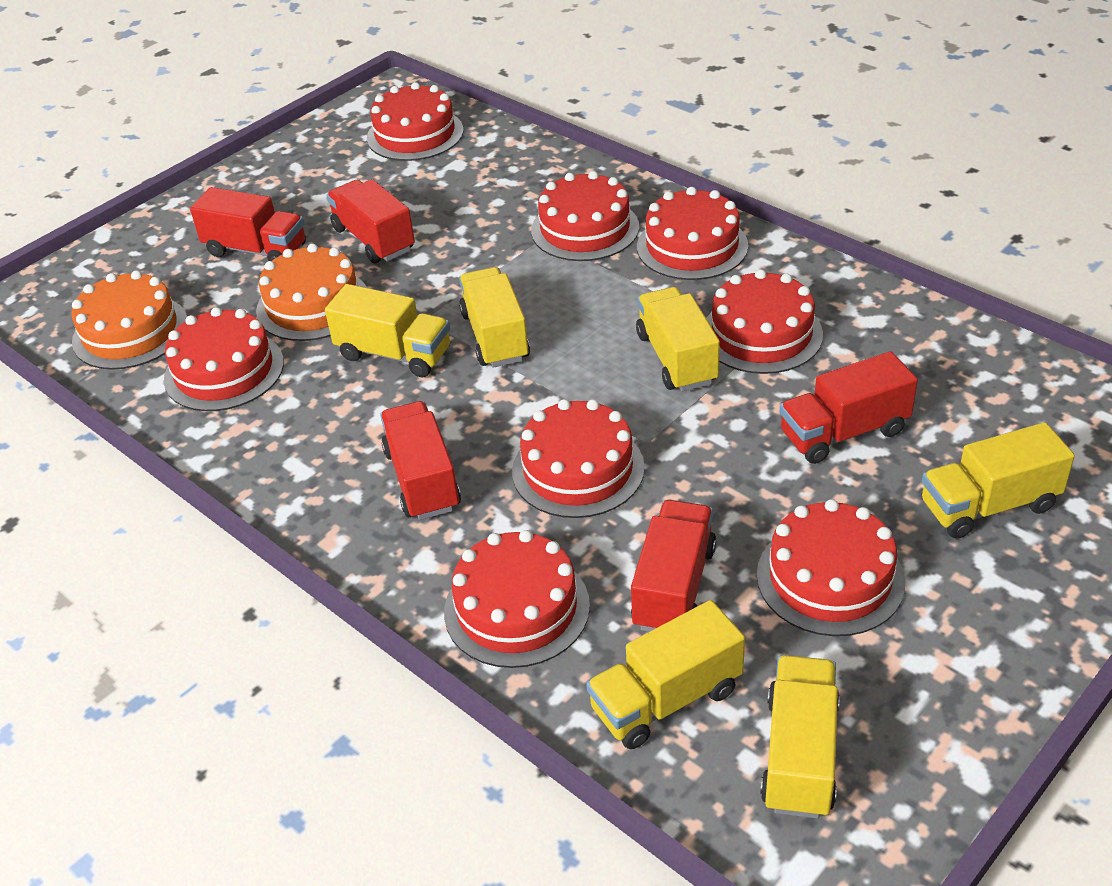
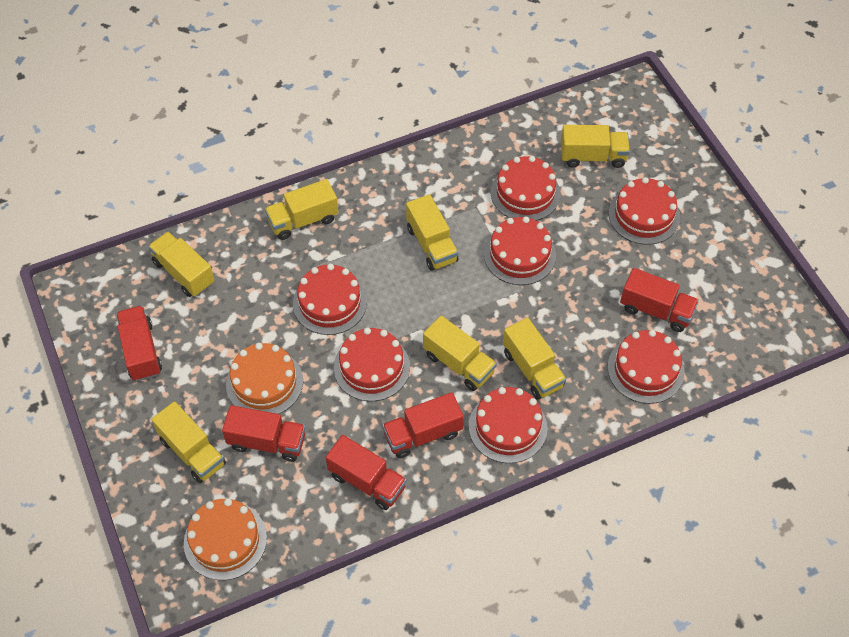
red cake: 8 -> 7
yellow truck: 6 -> 7

